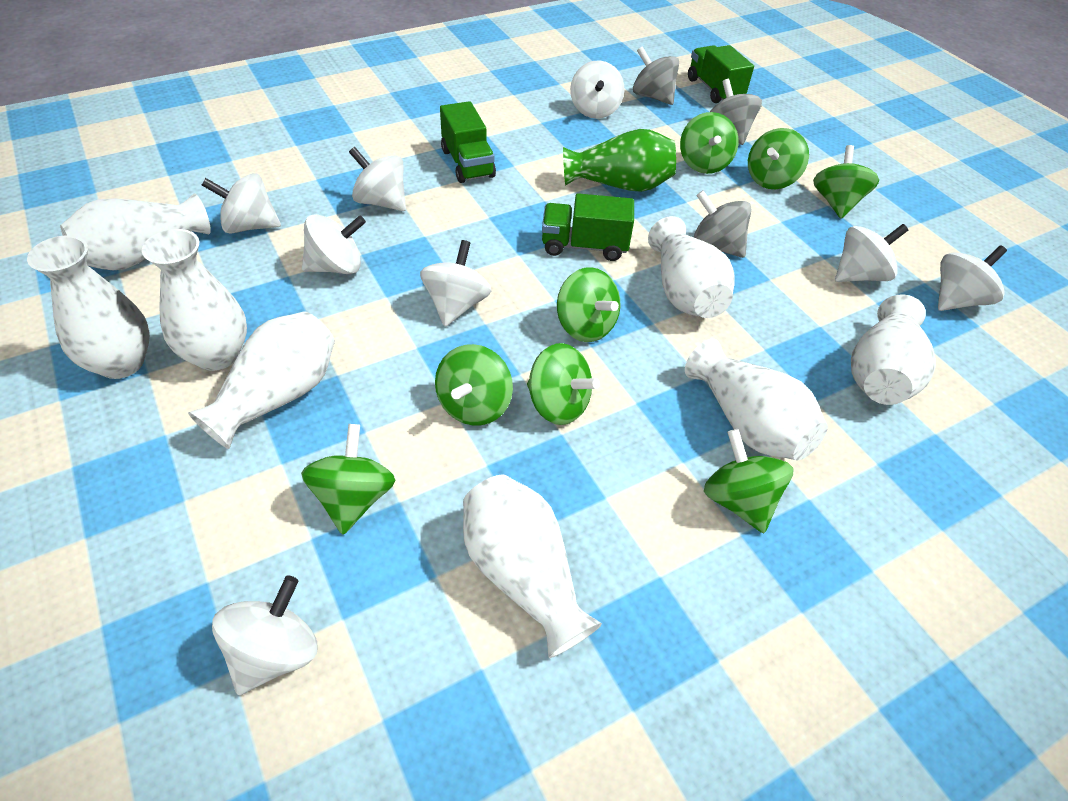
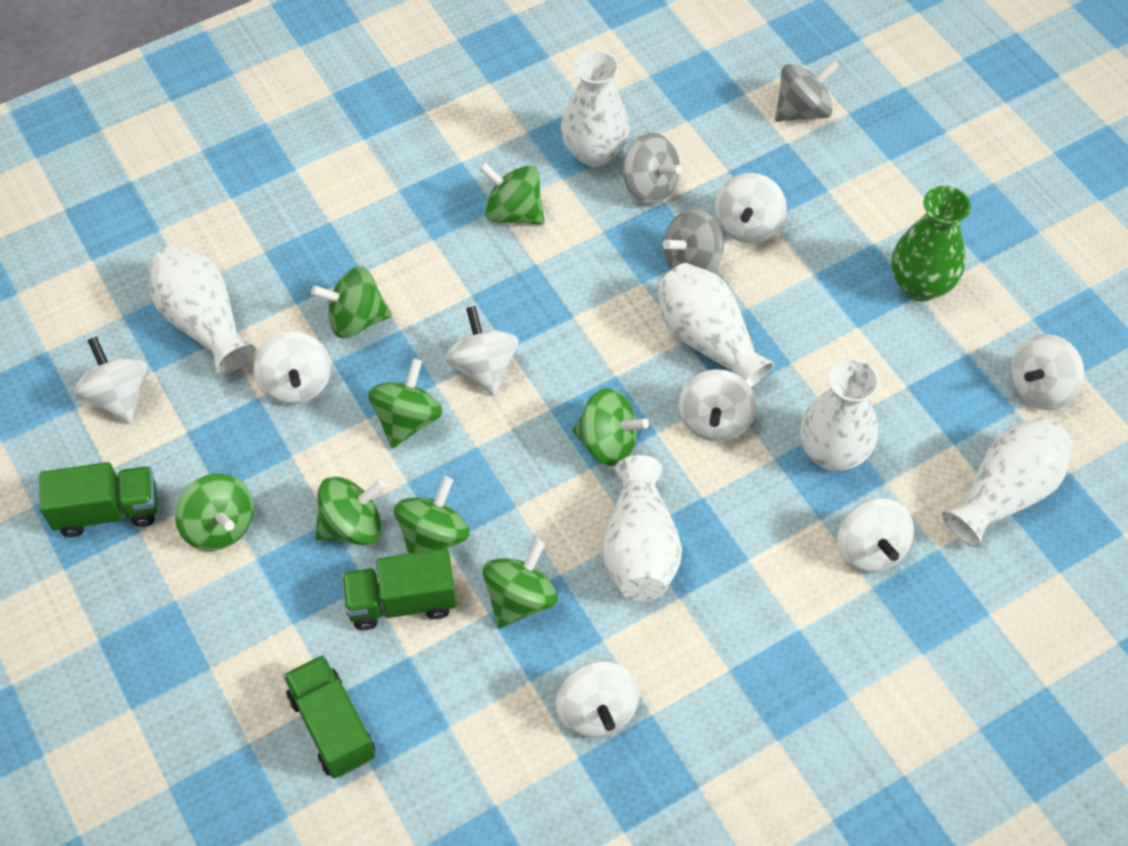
white vase: 8 -> 6

